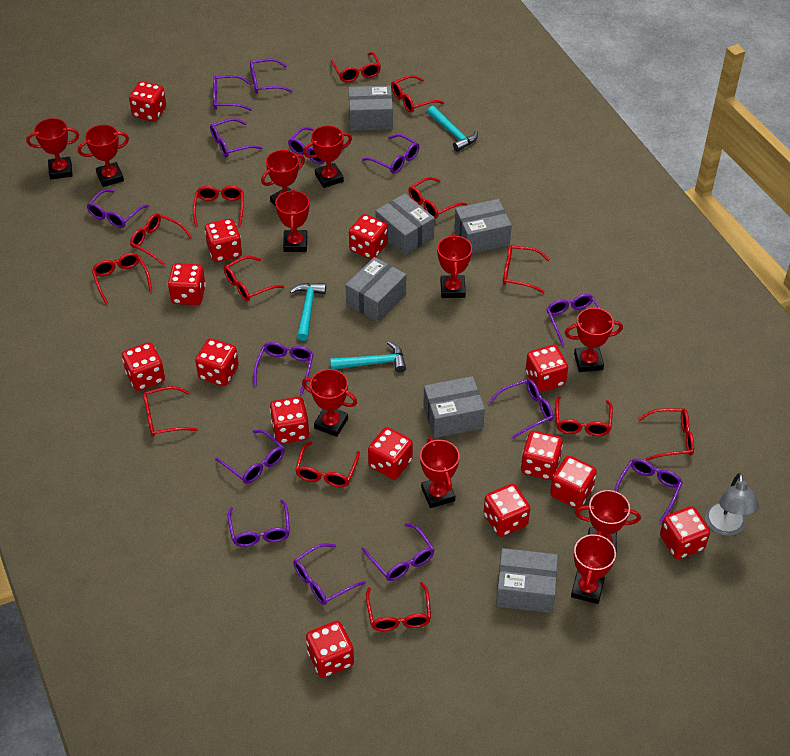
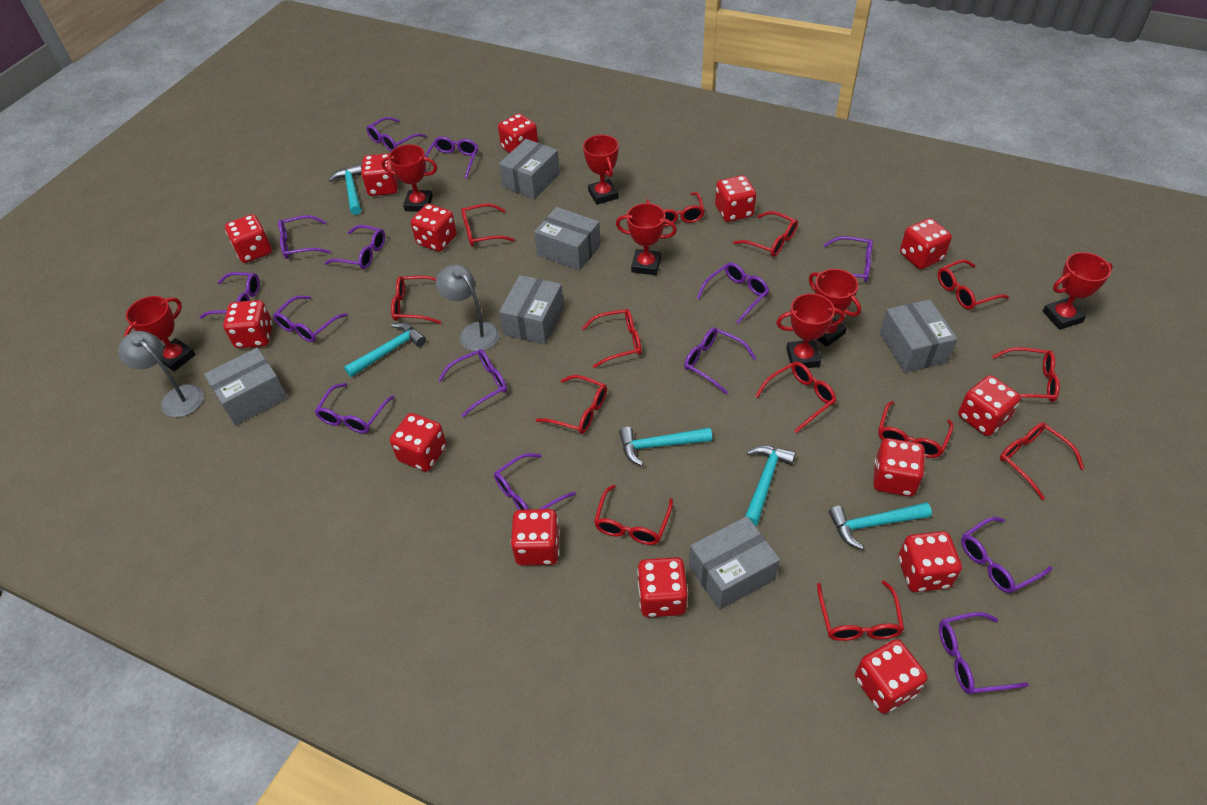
grey lamp: 1 -> 2
red trophy: 11 -> 7
turquoise hammer: 3 -> 5

